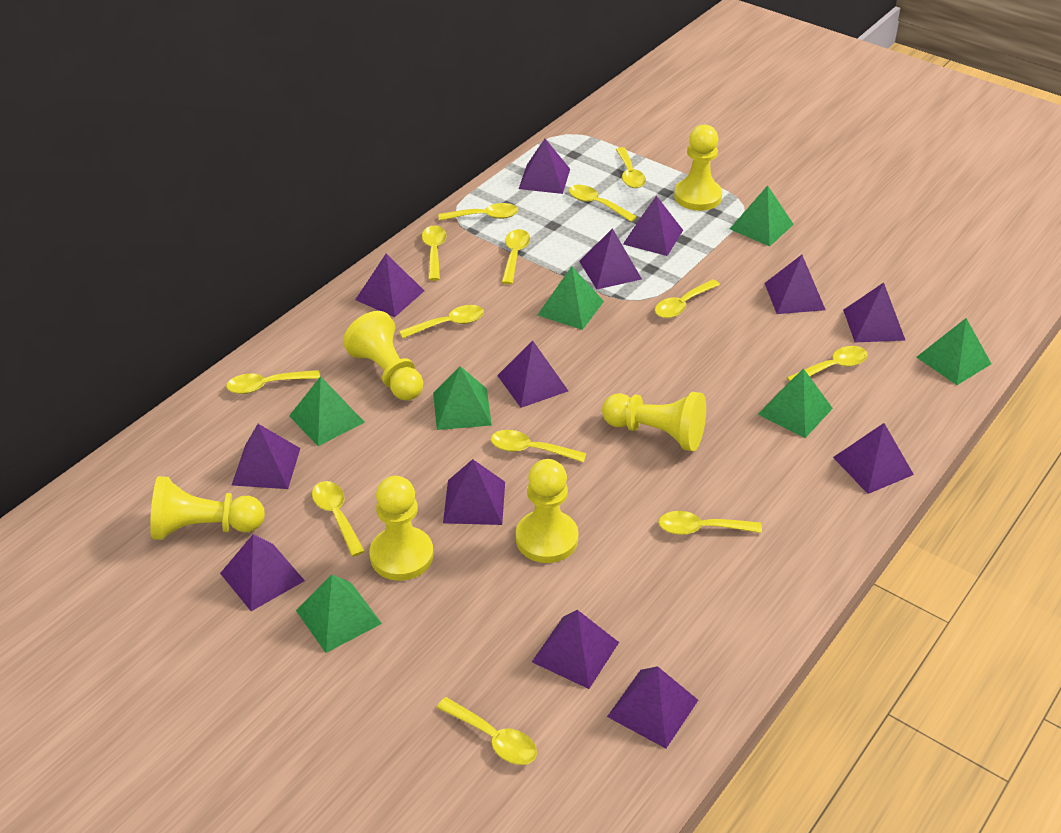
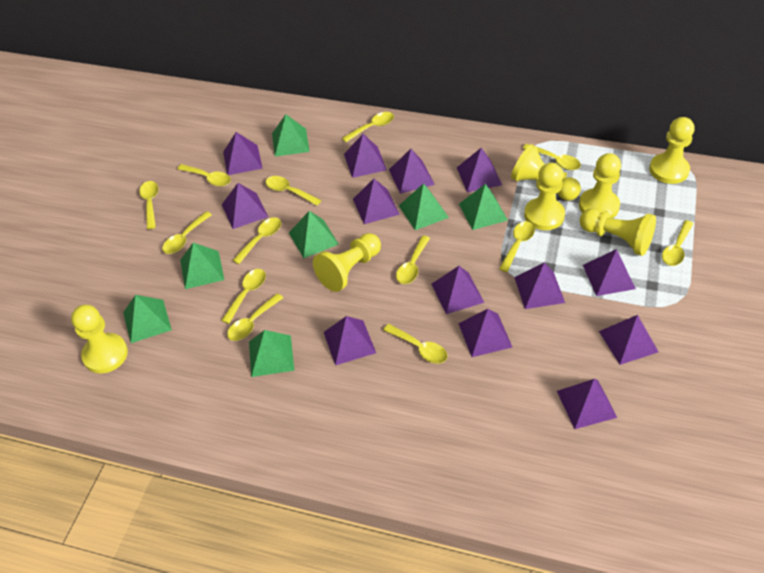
yellow pawn: 6 -> 7

